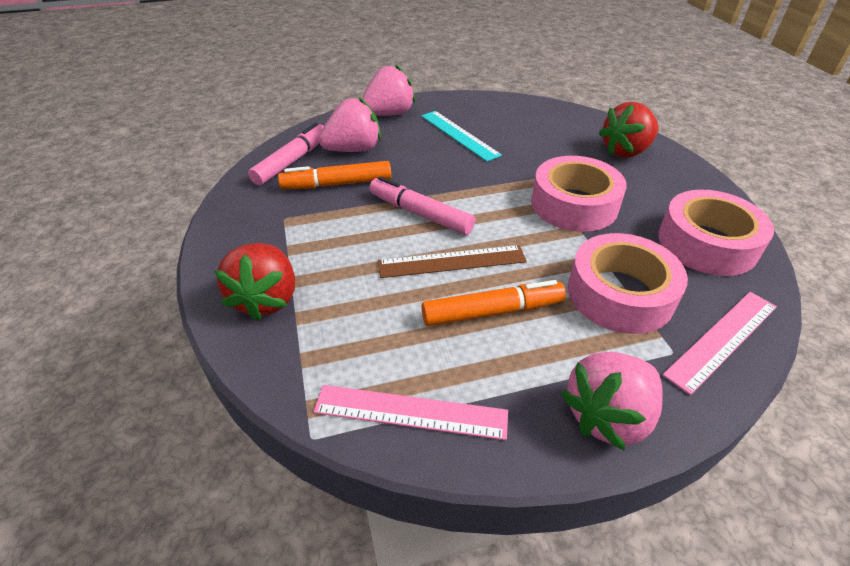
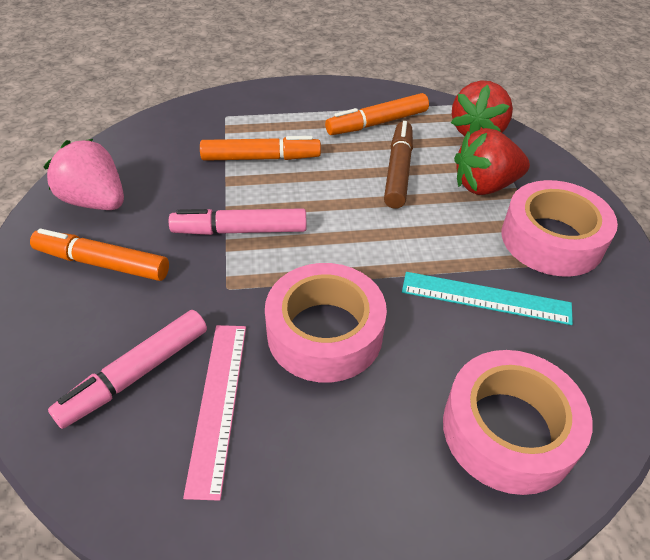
brown marker: 0 -> 1
brown ruler: 1 -> 0
orange marker: 2 -> 3
pink ruler: 2 -> 1
pink strawberry: 3 -> 1

